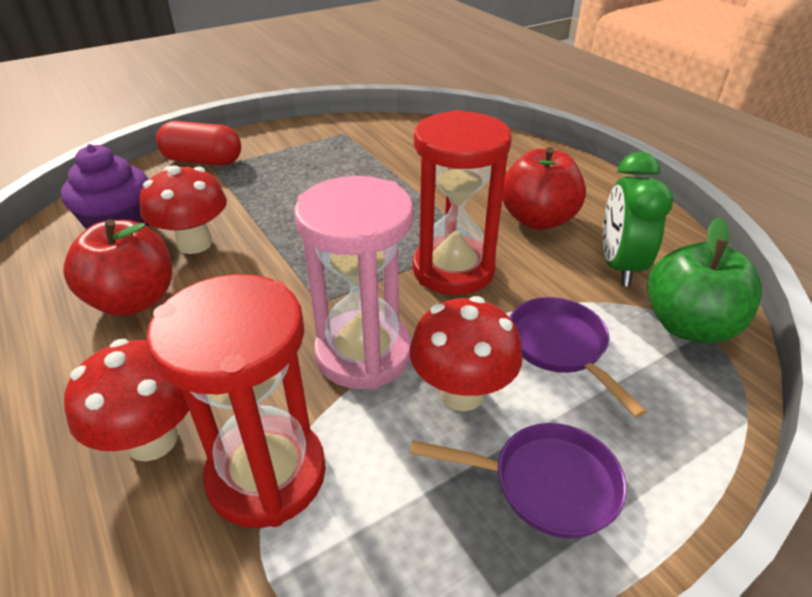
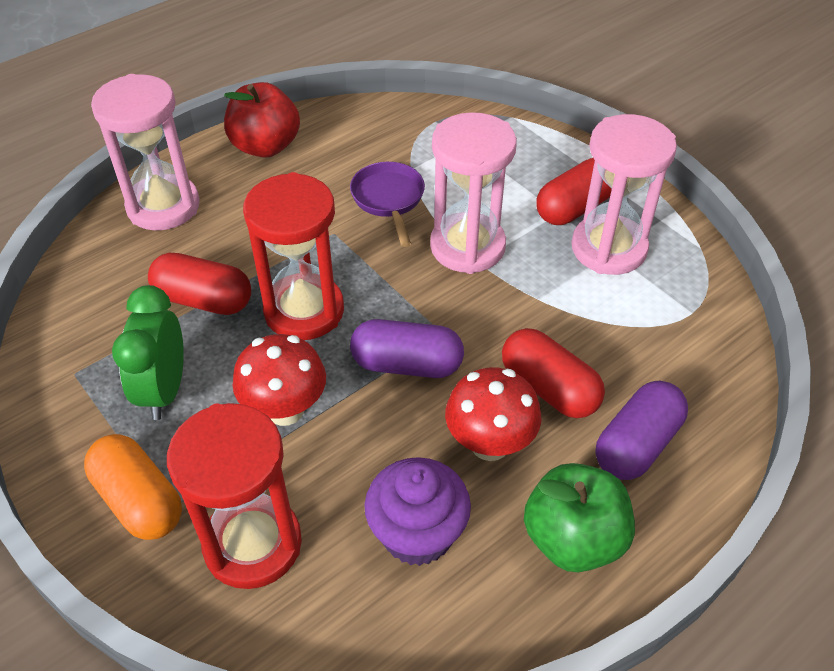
orange capsule: 0 -> 1
pink hourglass: 1 -> 3
purple capsule: 0 -> 2
purple pan: 2 -> 1
red apple: 2 -> 1
red capsule: 1 -> 3
red mushroom: 3 -> 2

